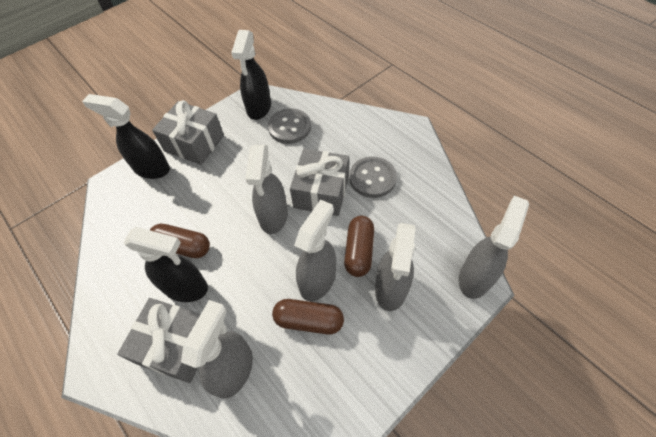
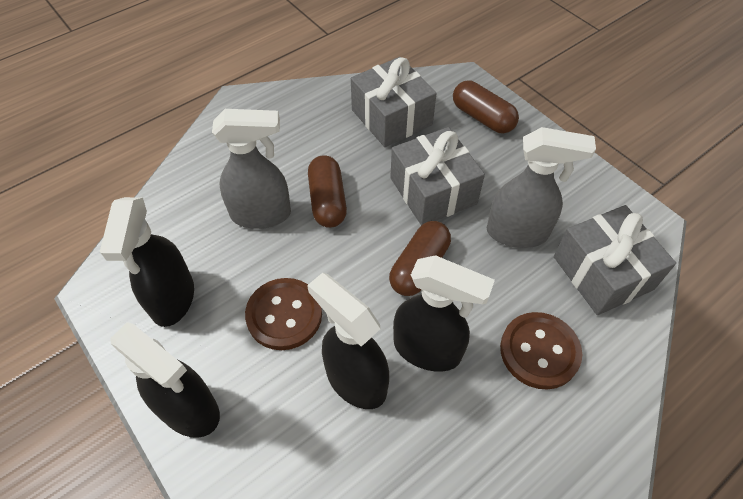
black spray bottle: 3 -> 4
brown button: 0 -> 2
grey button: 2 -> 0
grey spray bottle: 5 -> 2

